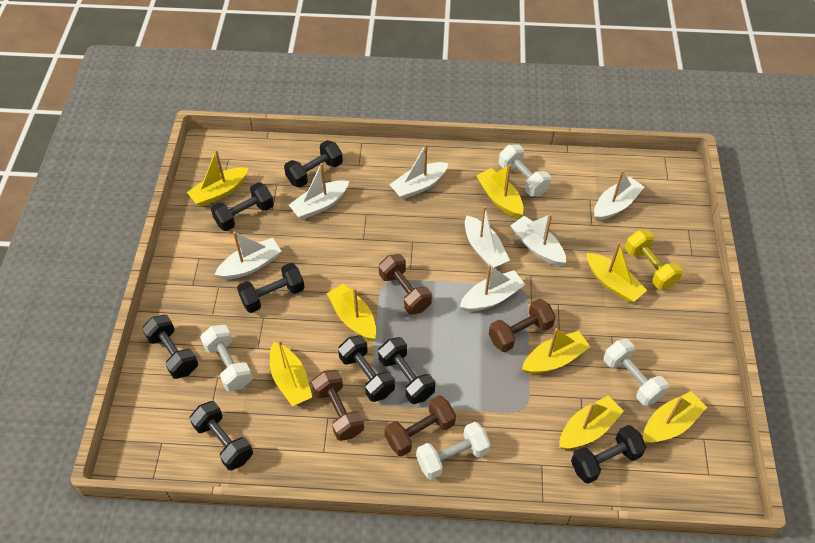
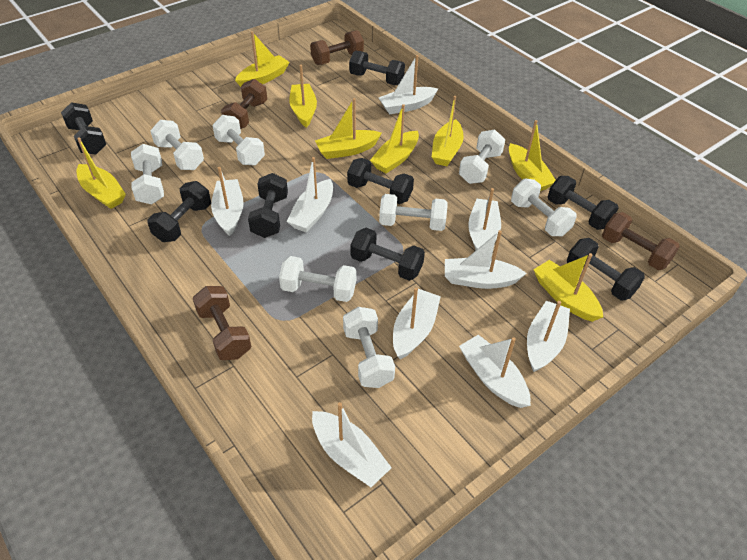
white boat: 7 -> 9
white dumbbell: 4 -> 8
yellow dumbbell: 1 -> 0

